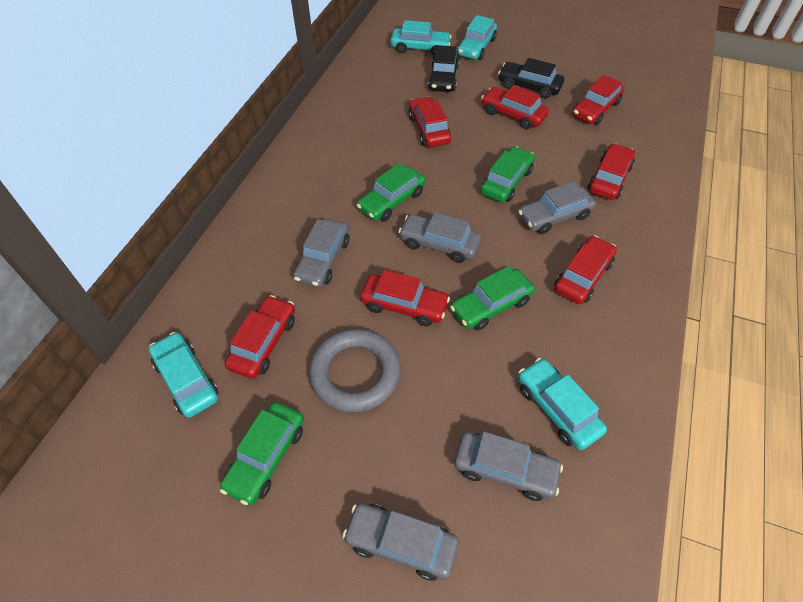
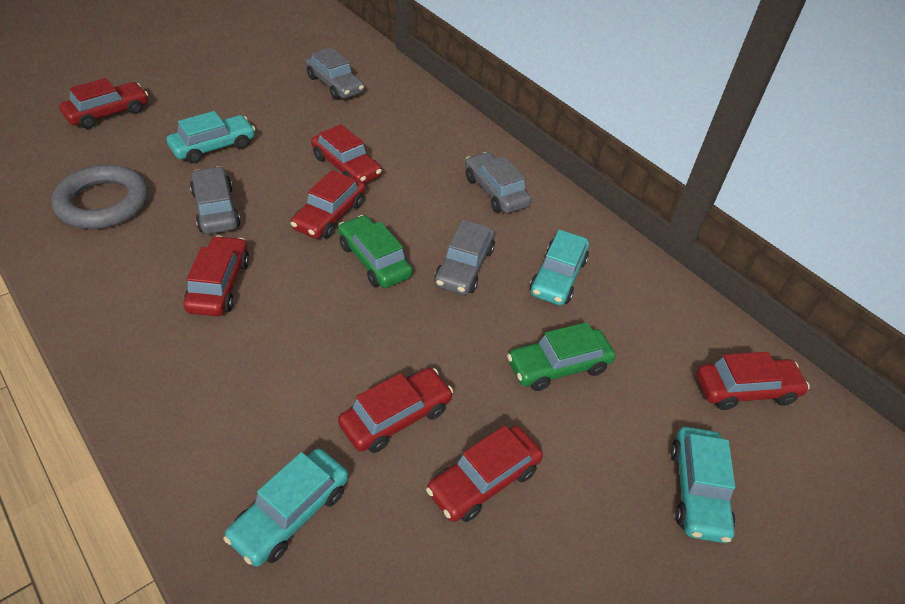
black car: 2 -> 0
green car: 4 -> 2
grey car: 5 -> 4

